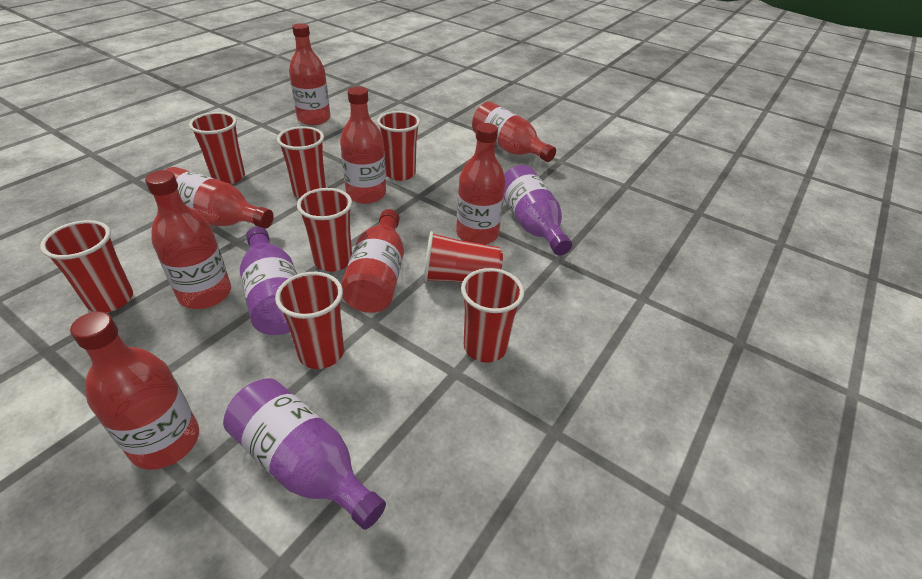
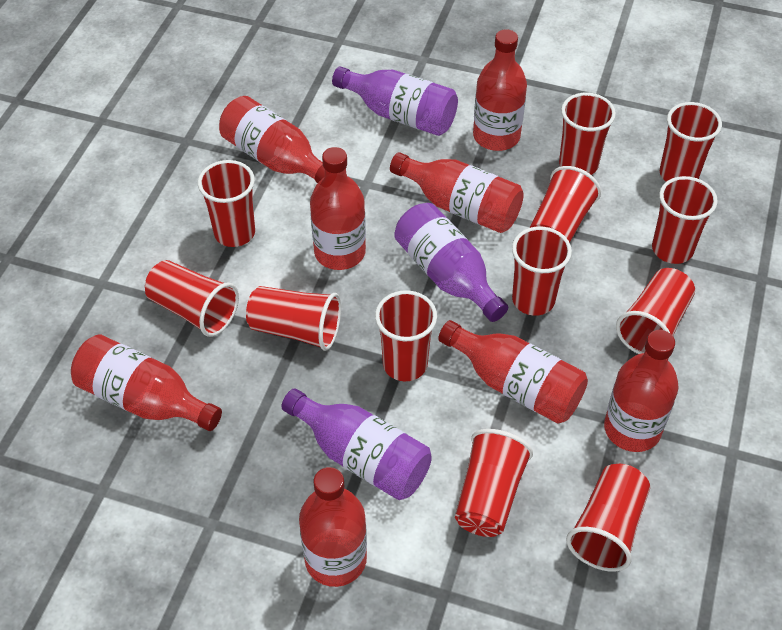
red cup: 8 -> 12

